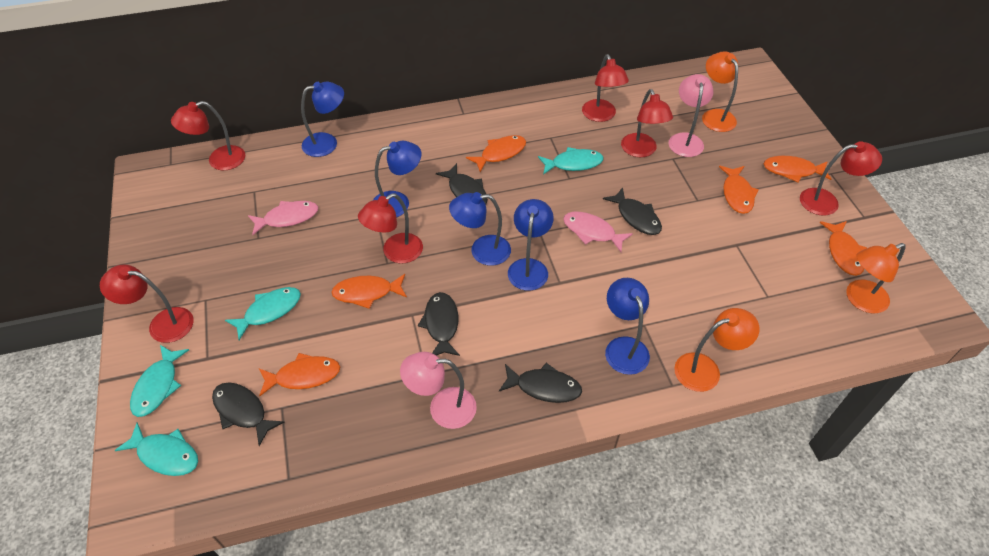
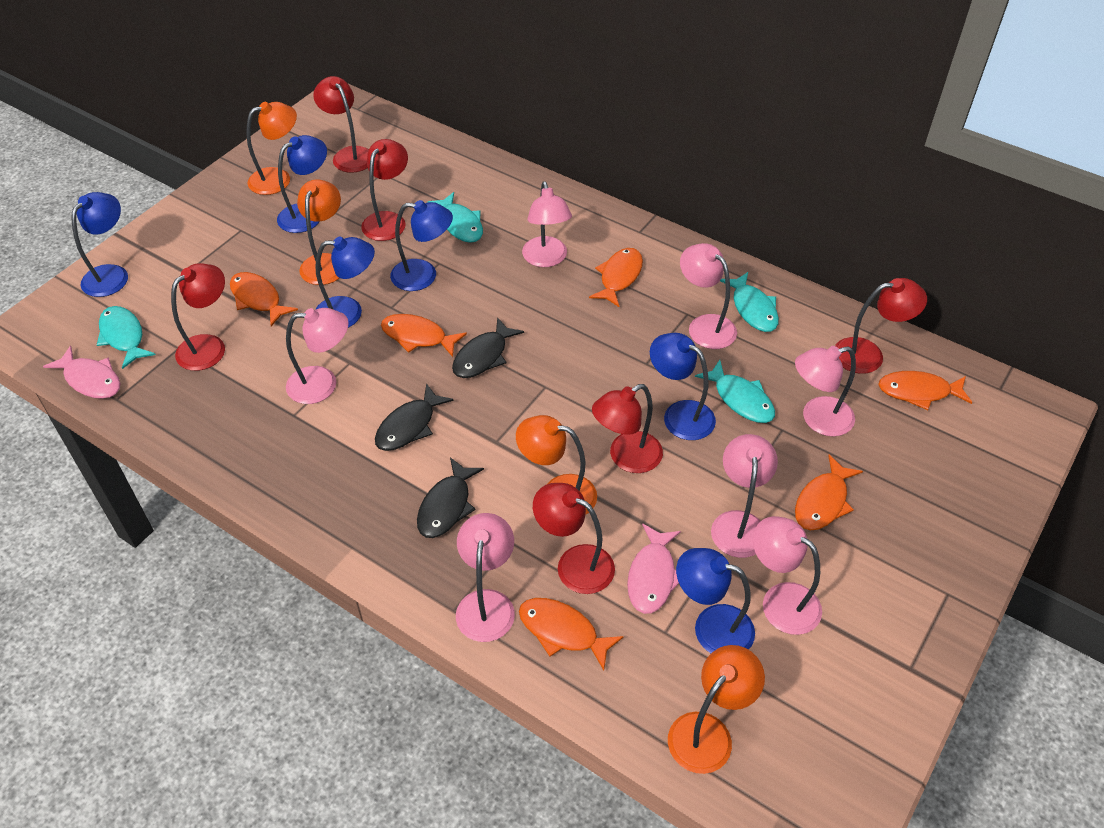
black fish: 5 -> 3
blue lamp: 5 -> 6
orange lamp: 3 -> 4
pink lamp: 2 -> 7

